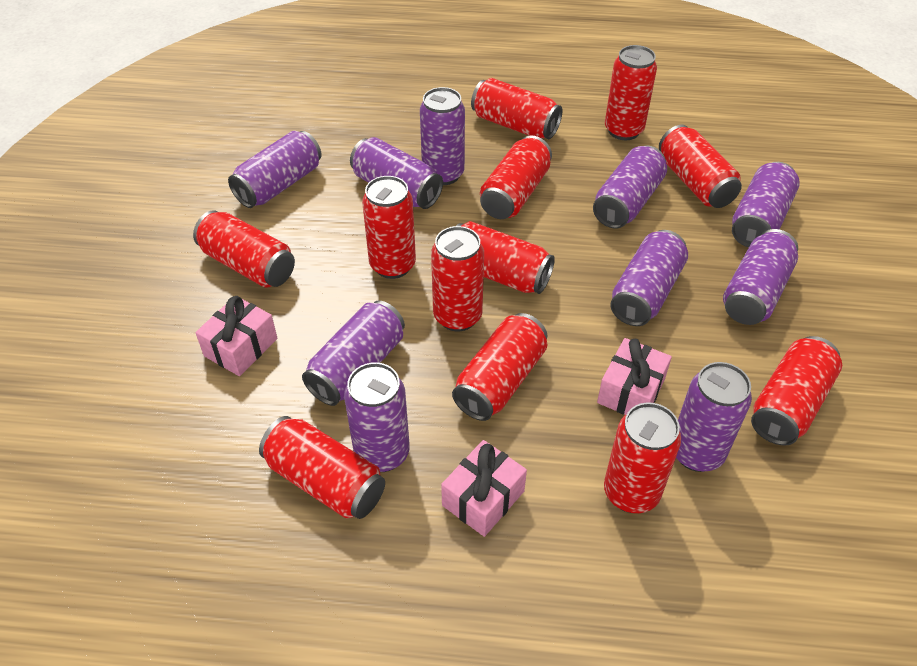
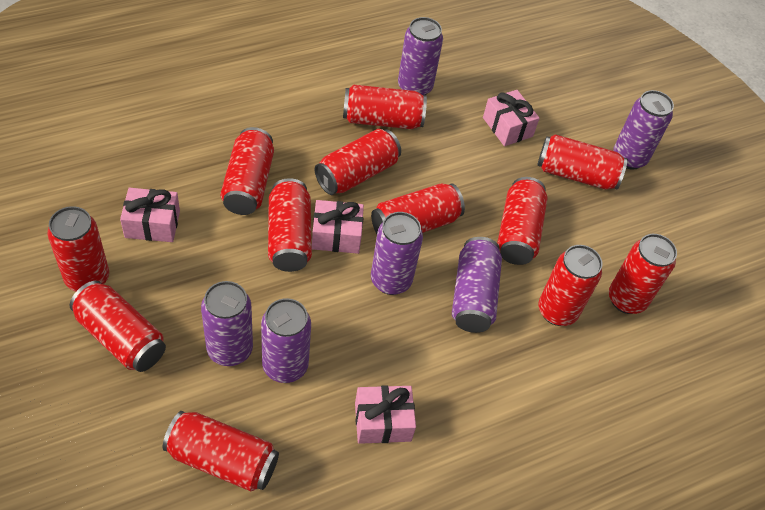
pink gift: 3 -> 4
purple can: 10 -> 6

